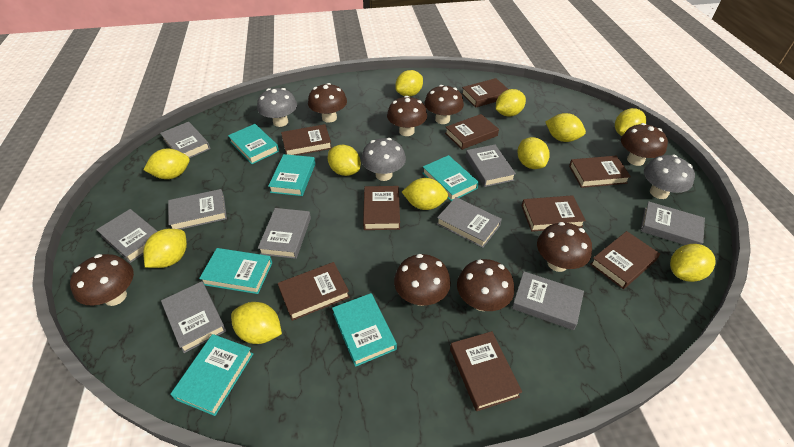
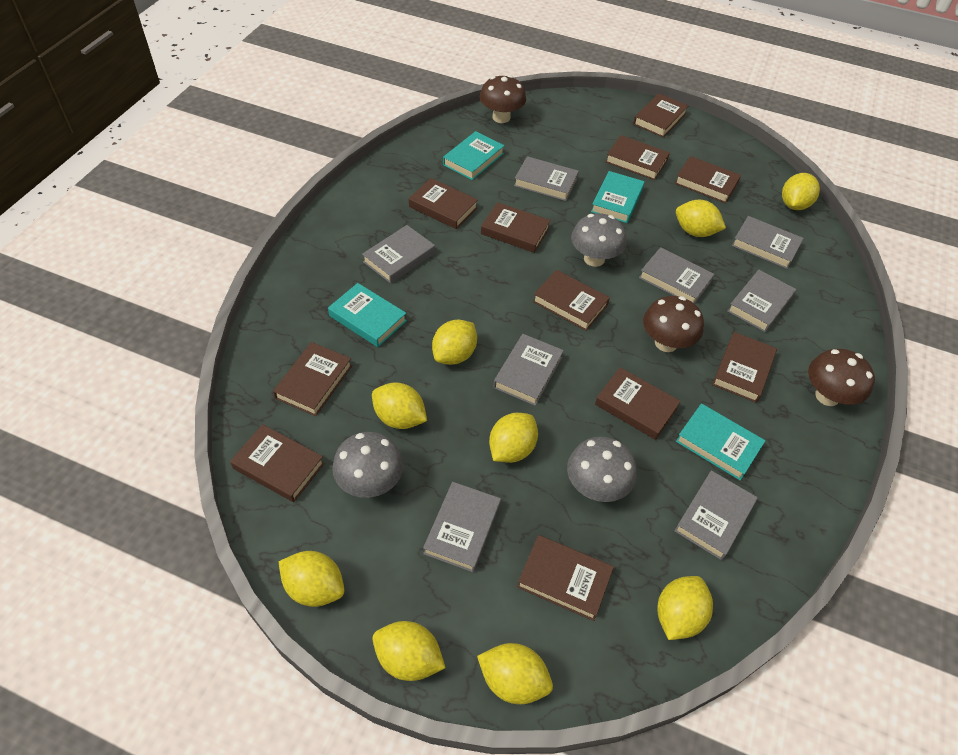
brown book: 9 -> 11
brown mushroom: 8 -> 3
grey book: 9 -> 8
turquoise book: 6 -> 4
yellow lemon: 11 -> 9

